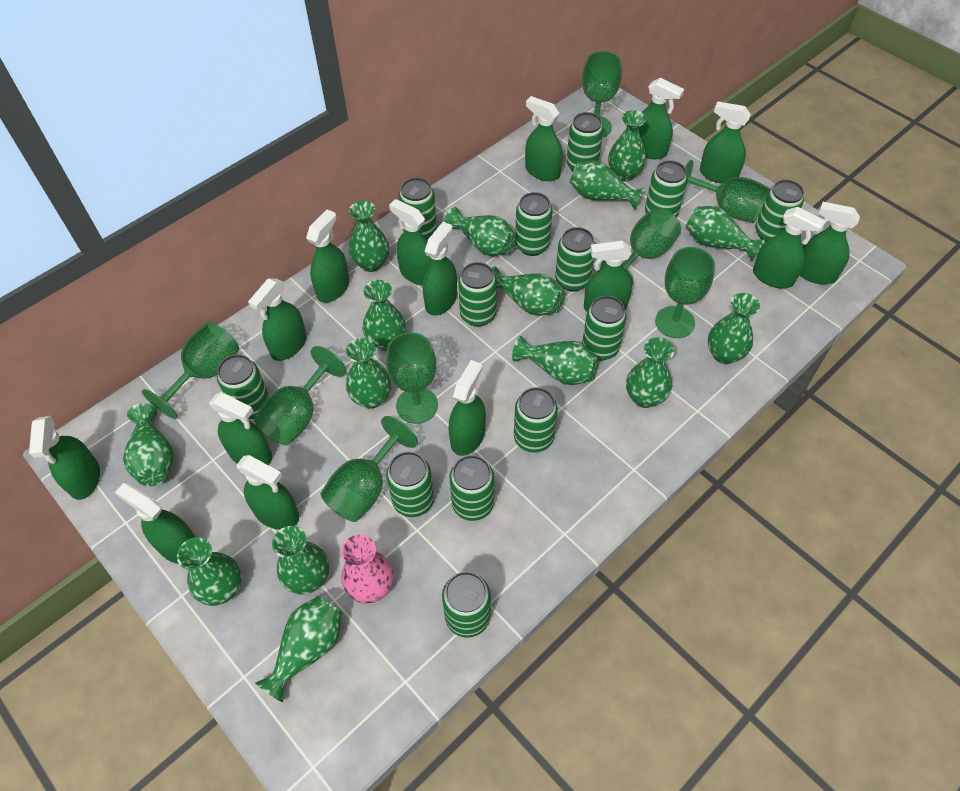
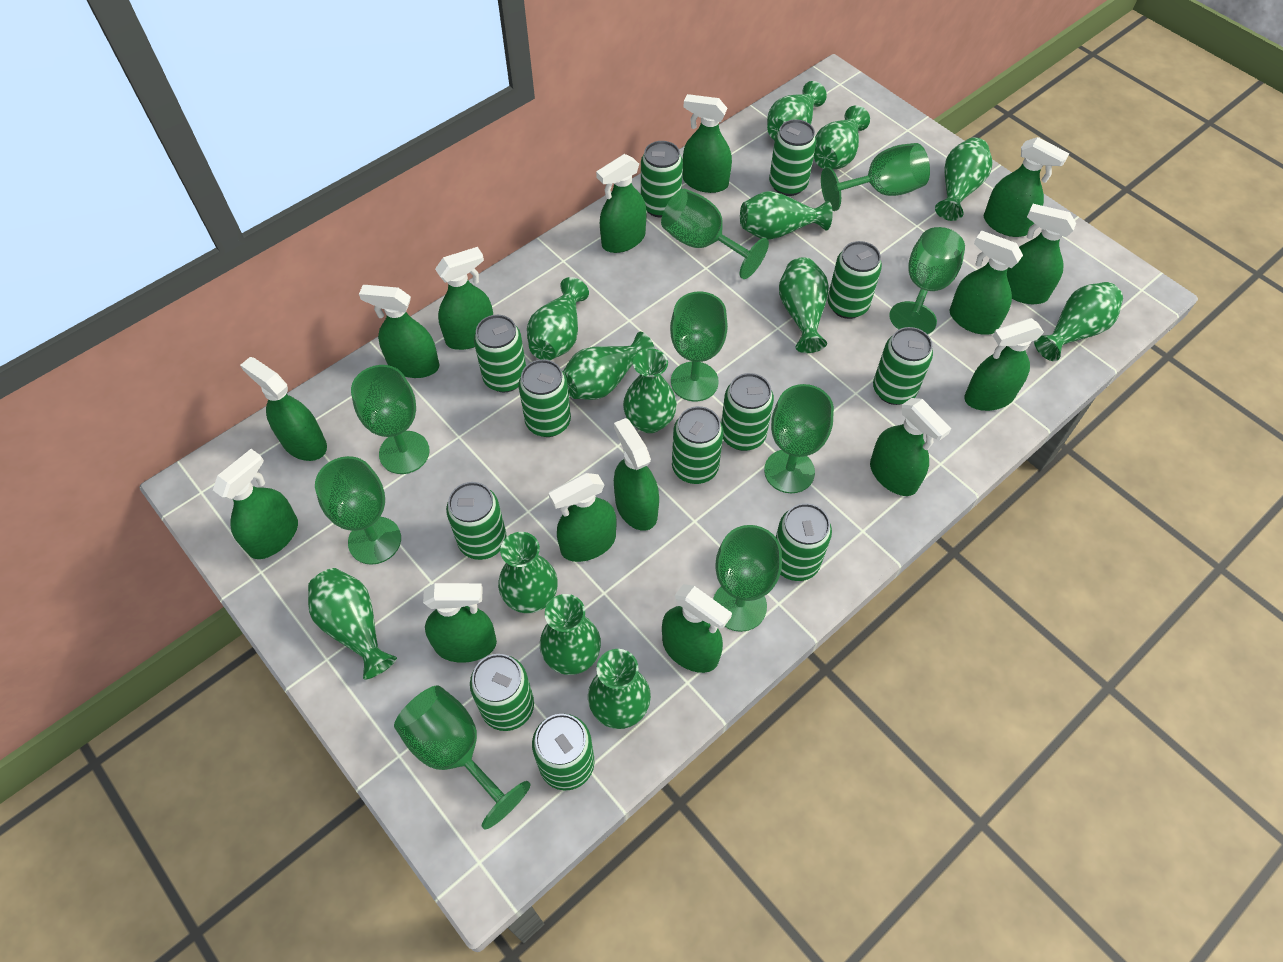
green can: 13 -> 12
green goblet: 8 -> 9
green vase: 15 -> 13
pink vase: 1 -> 0

